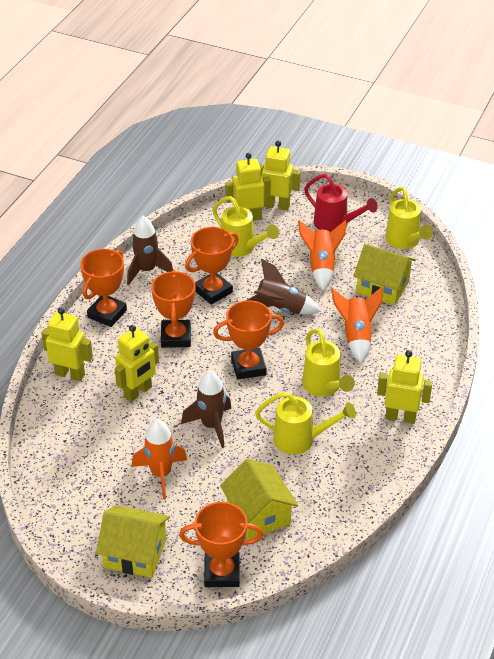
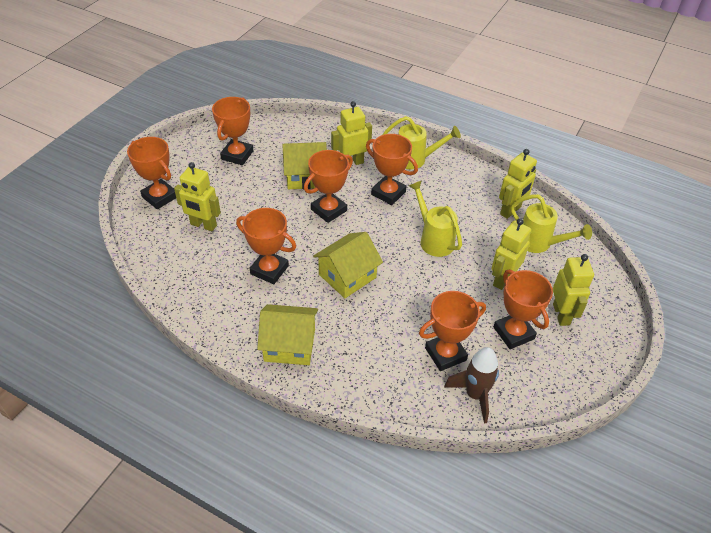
brown rocket: 3 -> 1
orange rocket: 3 -> 0
orange trophy: 5 -> 7
red watering can: 1 -> 0
yellow watering can: 4 -> 3

